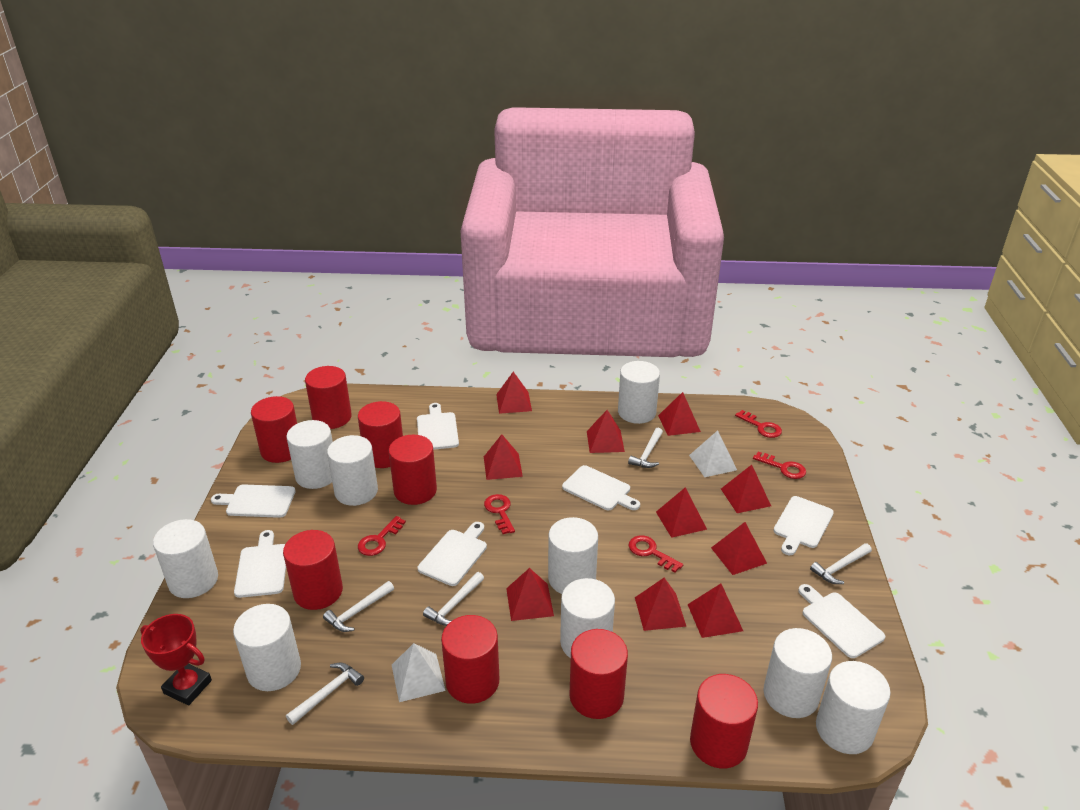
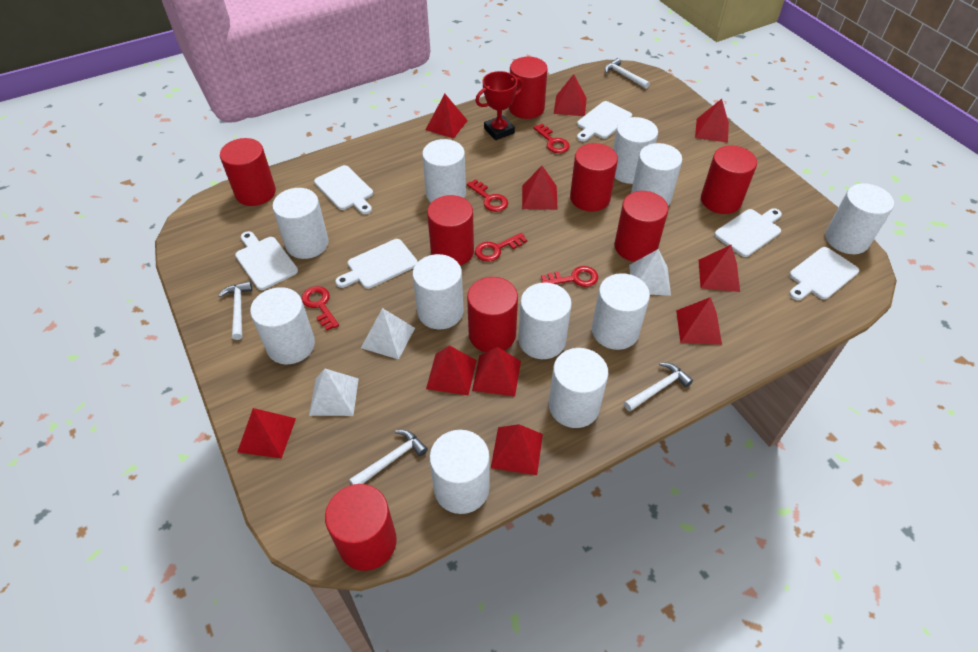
white cutting board: 7 -> 6
white cylinder: 9 -> 11
white hammer: 5 -> 4
white pyramid: 2 -> 3

